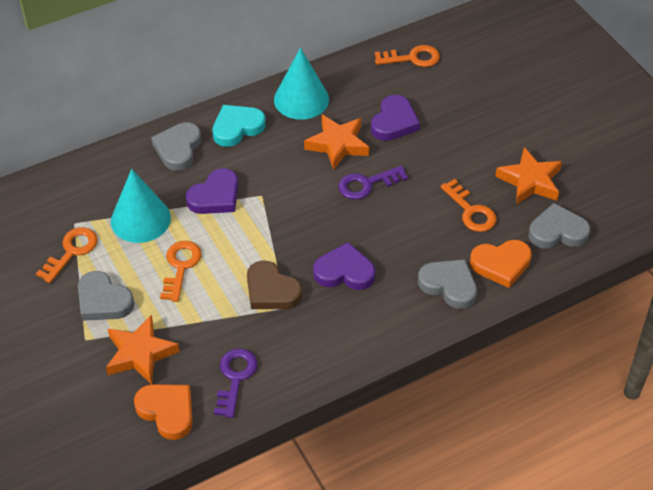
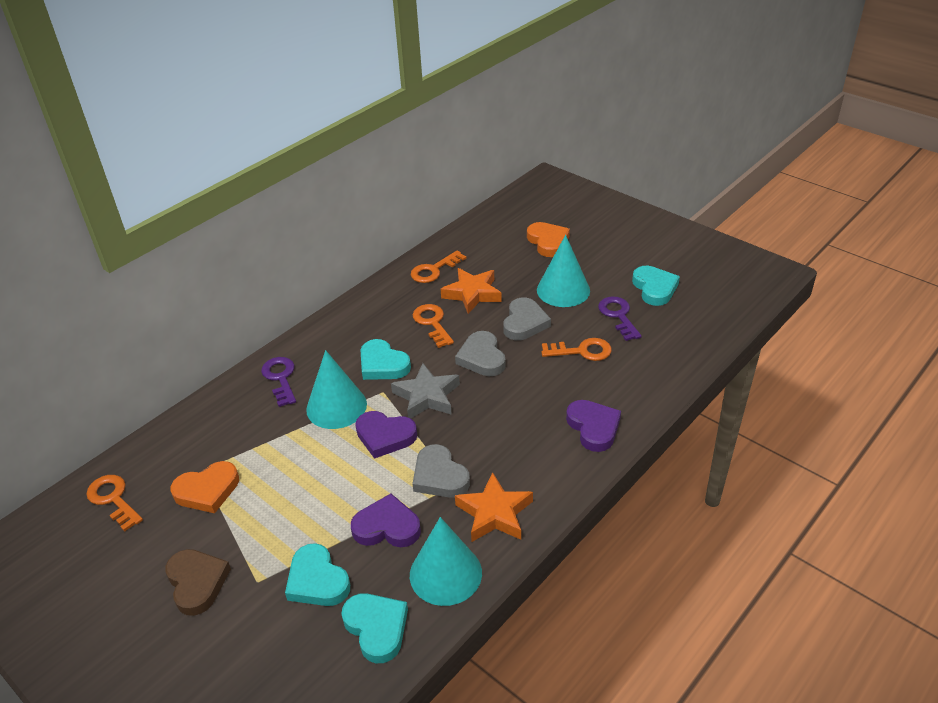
grey heart: 4 -> 3
grey star: 0 -> 1
orange star: 3 -> 2
turquoise cone: 2 -> 3
turquoise heart: 1 -> 4

